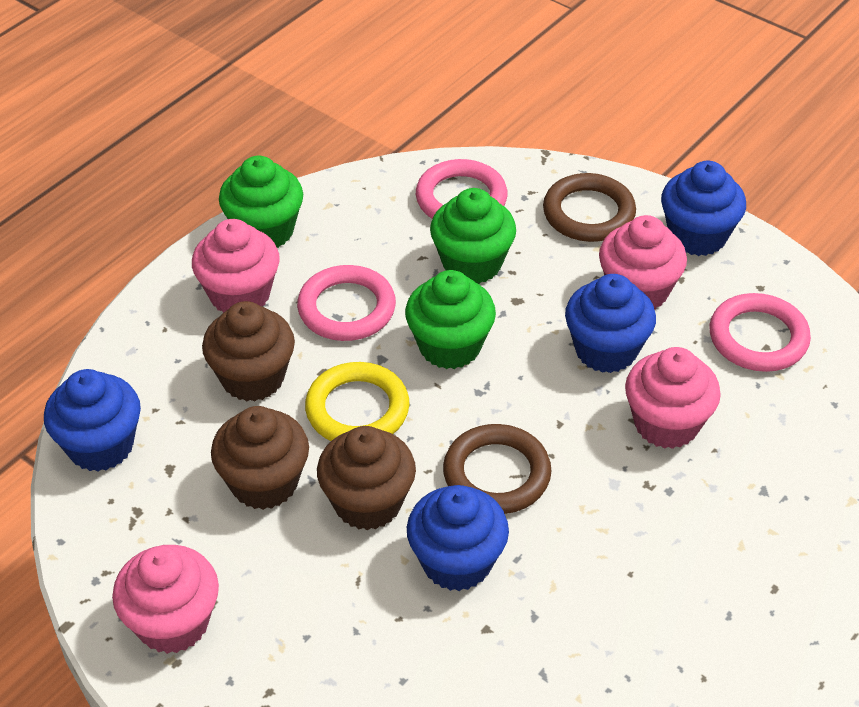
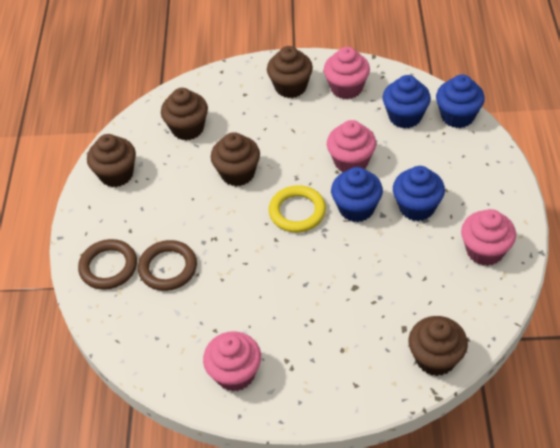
brown cupcake: 3 -> 5
green cupcake: 3 -> 0
pink ring: 3 -> 0

